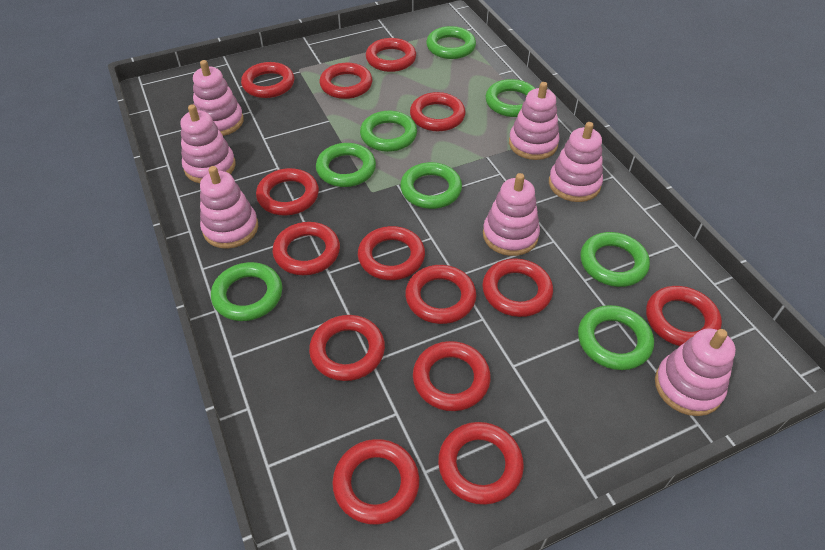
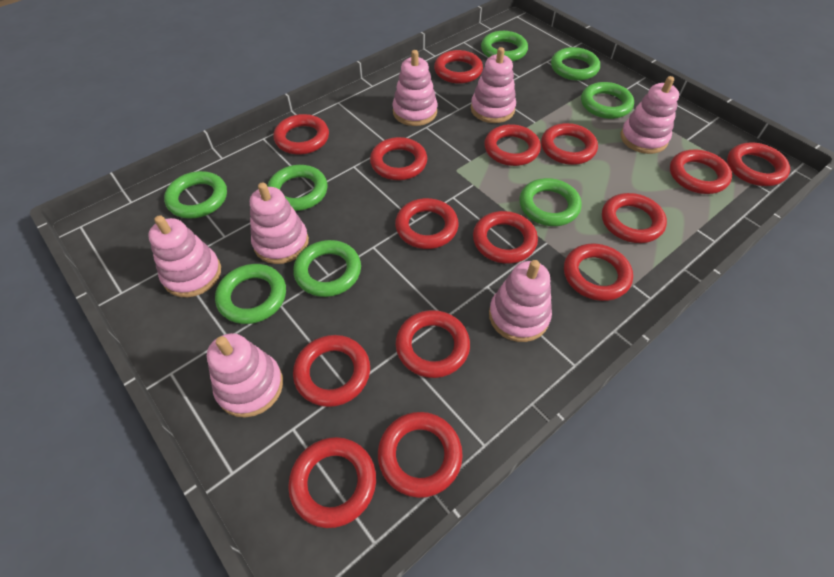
red ring: 14 -> 15

